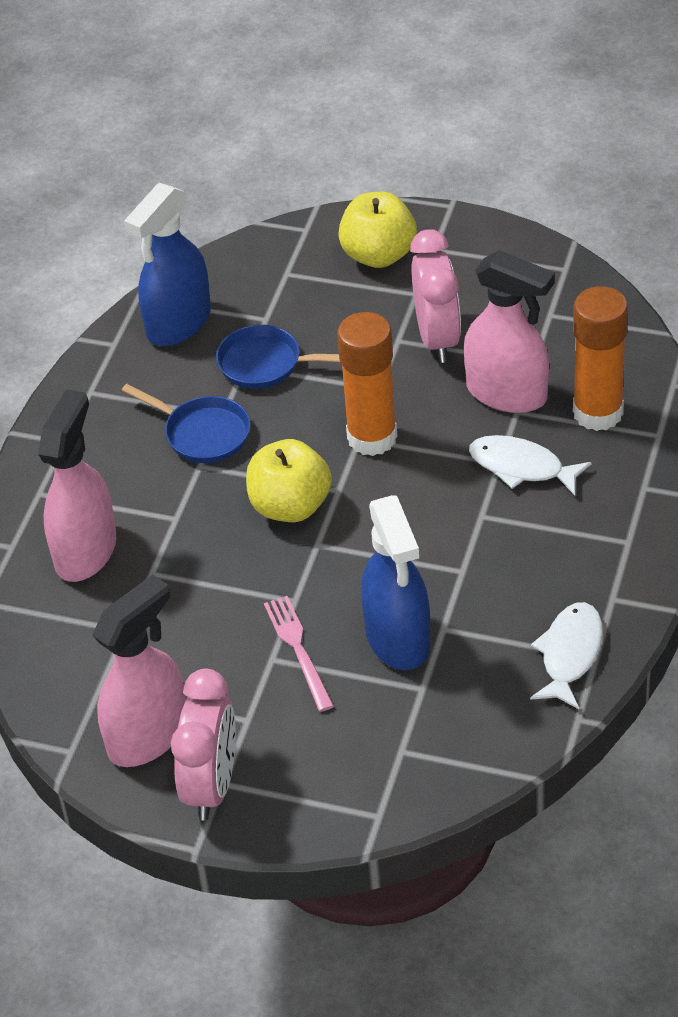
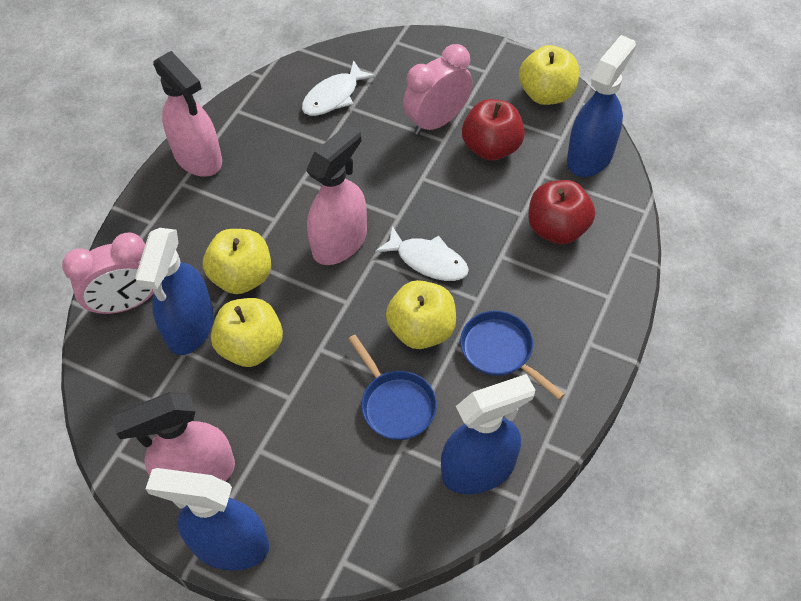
blue spray bottle: 2 -> 4
orange glue stick: 2 -> 0
pink fork: 1 -> 0
red apple: 0 -> 2
yellow apple: 2 -> 4

